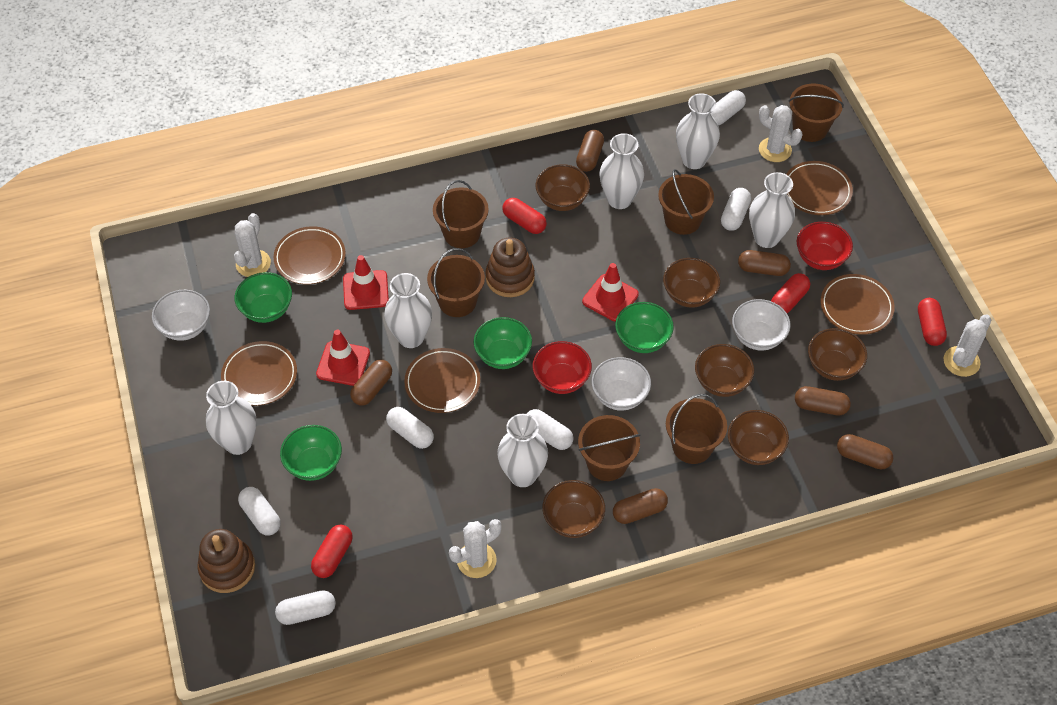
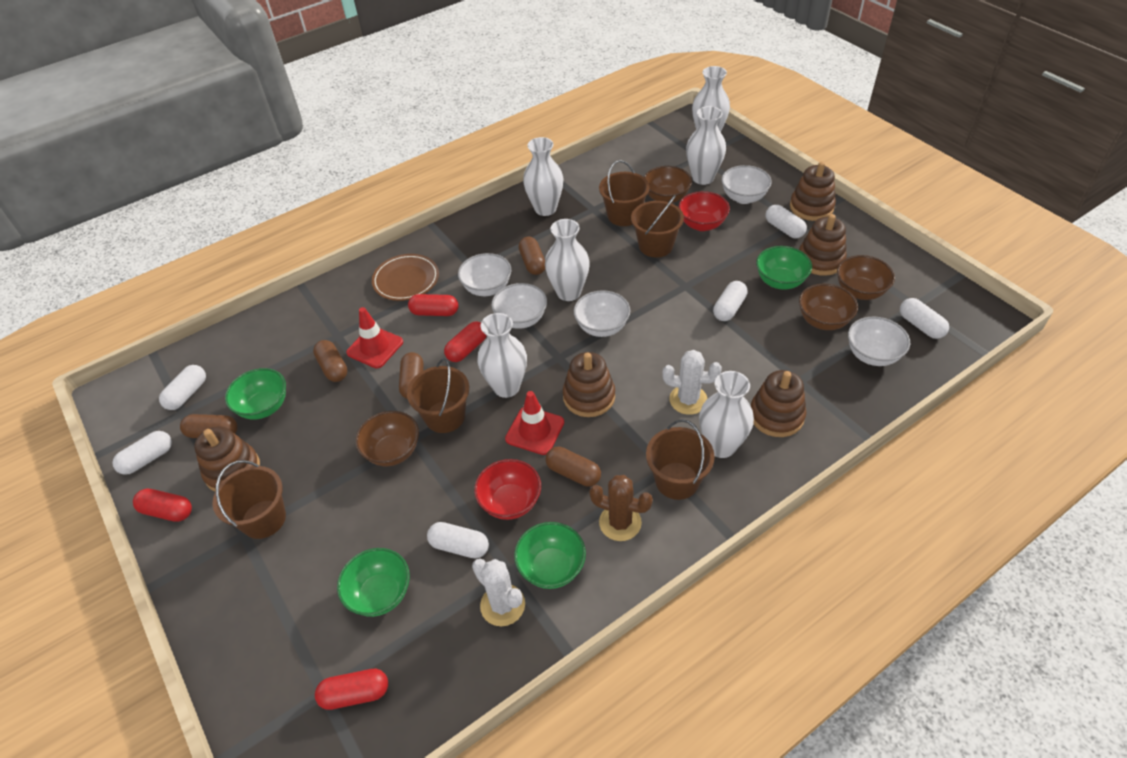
brown bowl: 6 -> 4
brown bucket: 6 -> 5
brown cactus: 0 -> 1
brown capsule: 6 -> 5
brown plate: 5 -> 1
brown stacking toy: 2 -> 5
red traffic cone: 3 -> 2
white bowl: 3 -> 5
white cactus: 4 -> 2

